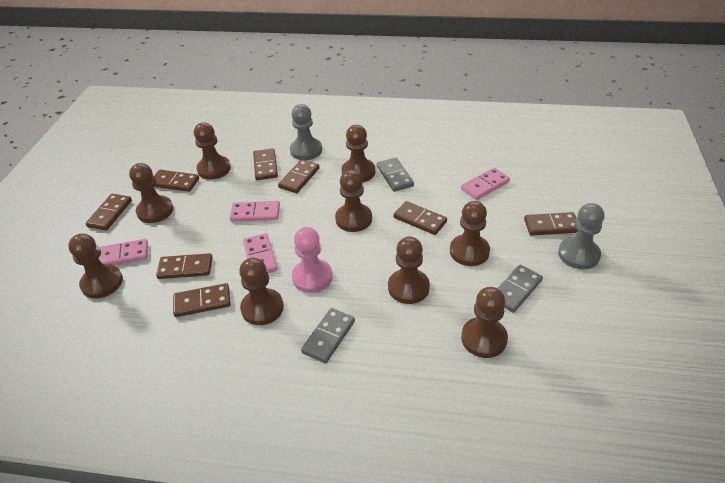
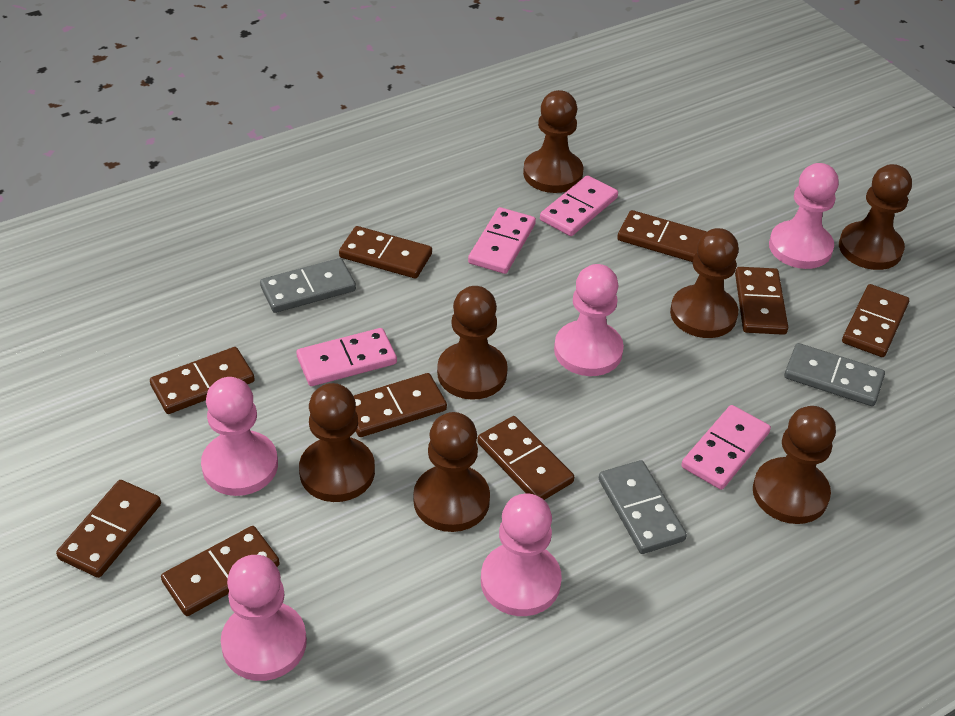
brown domino: 8 -> 9
brown pawn: 9 -> 7
grey pawn: 2 -> 0
pink pawn: 1 -> 5

